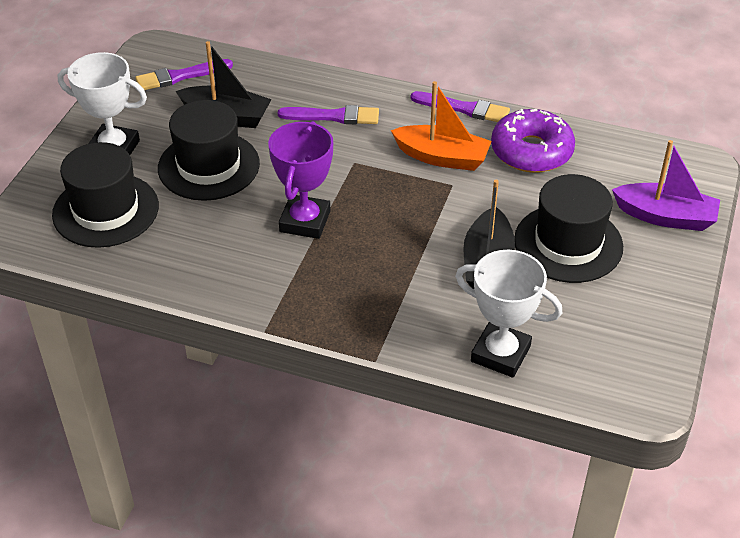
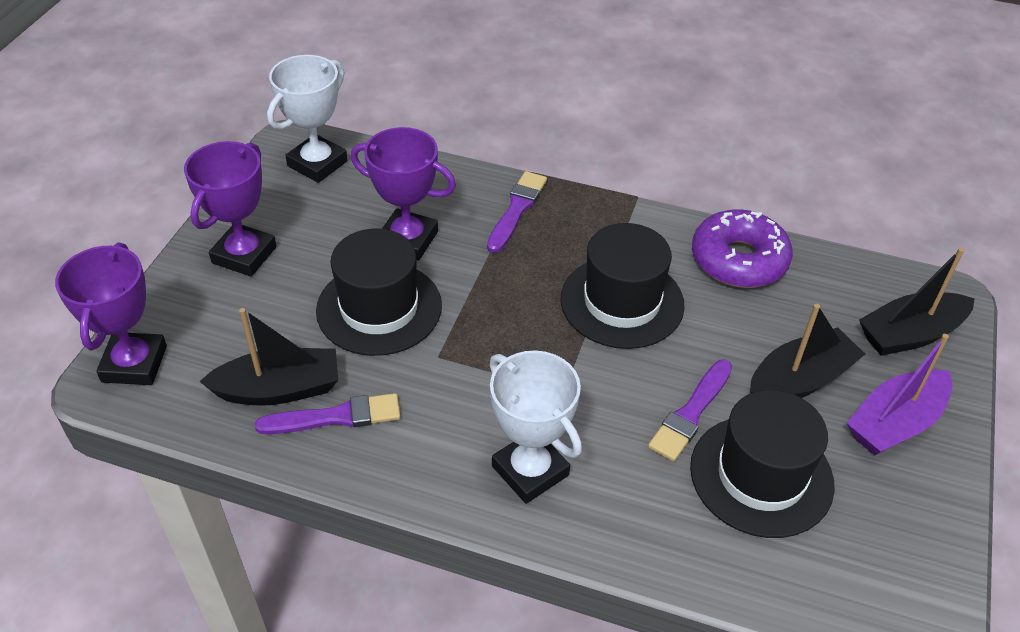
black boat: 2 -> 3
orange boat: 1 -> 0
purple trophy: 1 -> 3

